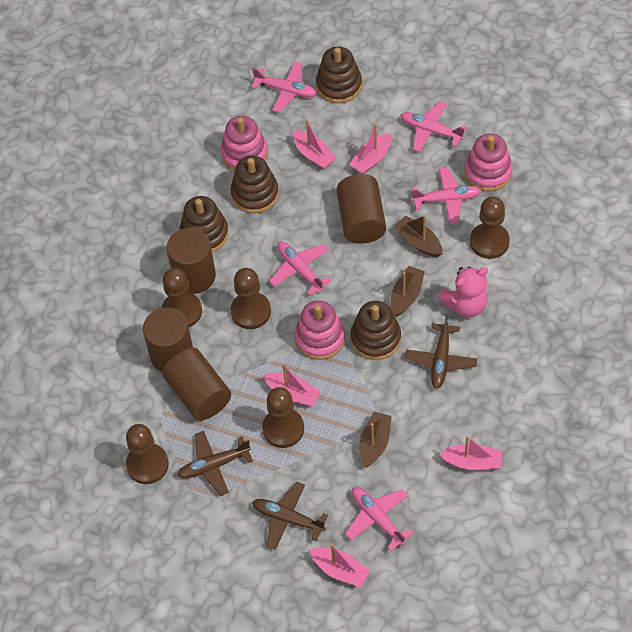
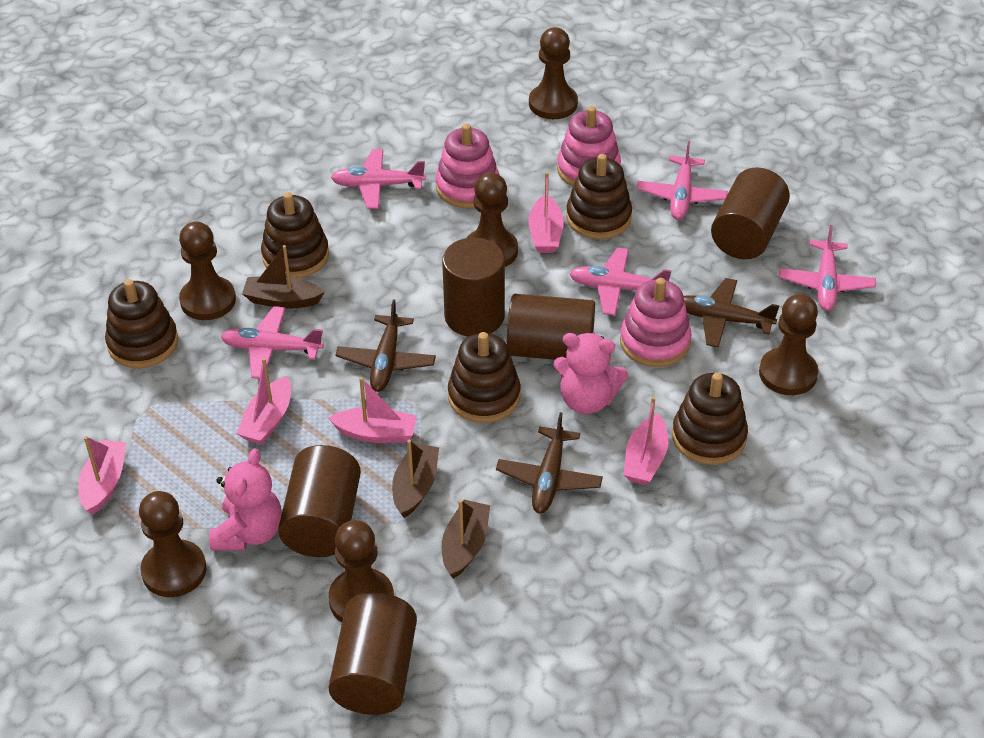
brown cylinder: 4 -> 5
brown pawn: 5 -> 6
brown stacking toy: 4 -> 5
pink teddy bear: 1 -> 2

